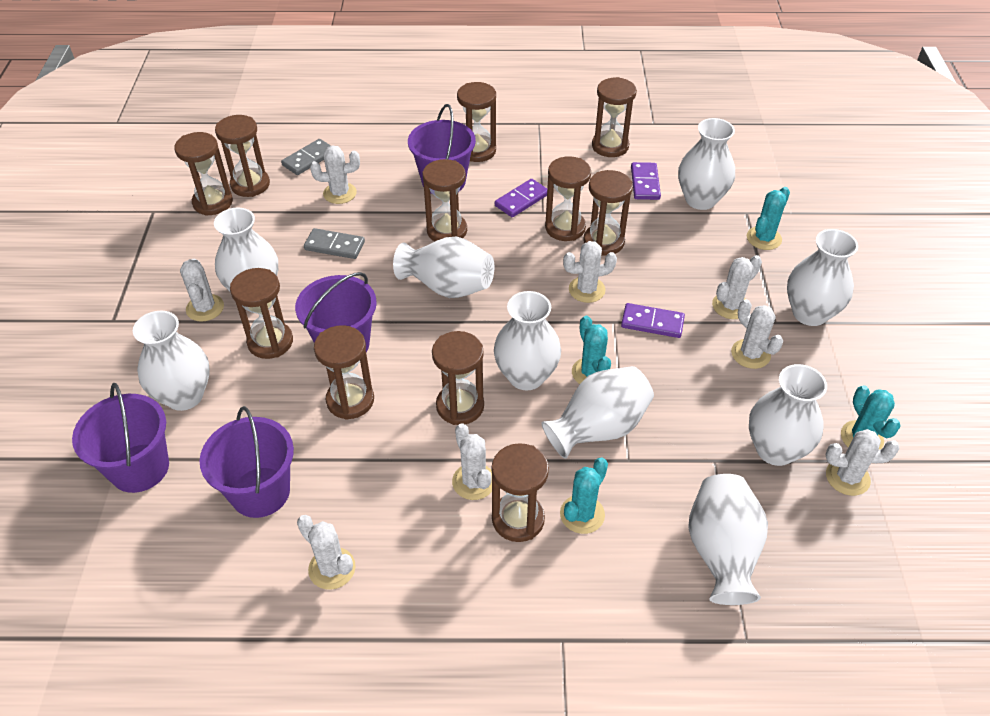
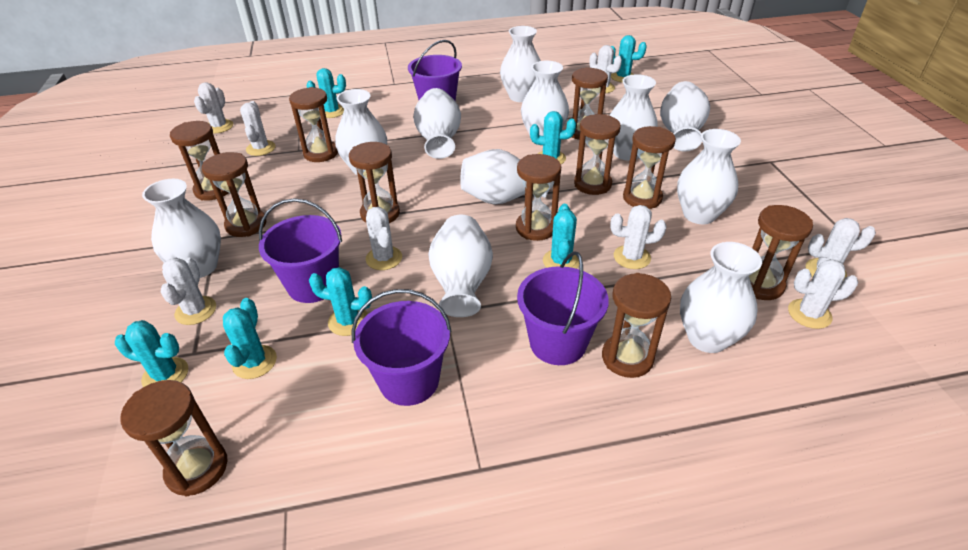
grey domino: 2 -> 0
purple domino: 3 -> 0
turquoise cactus: 4 -> 7
white vase: 9 -> 11

